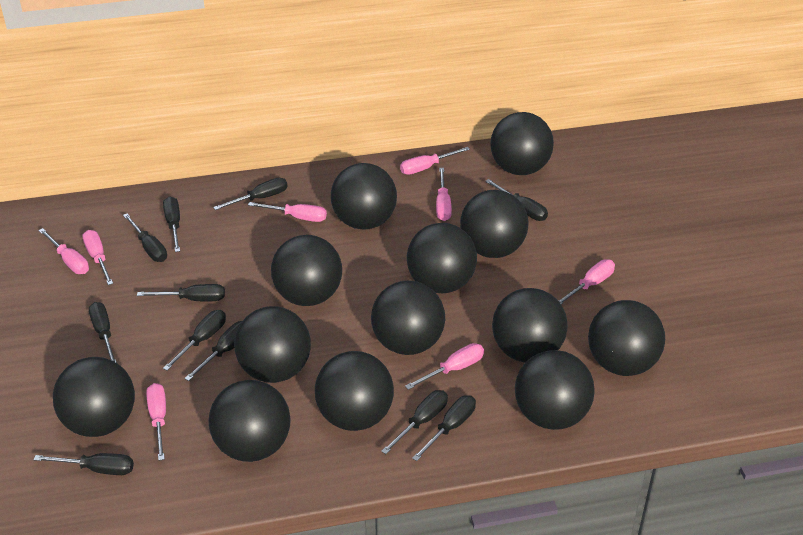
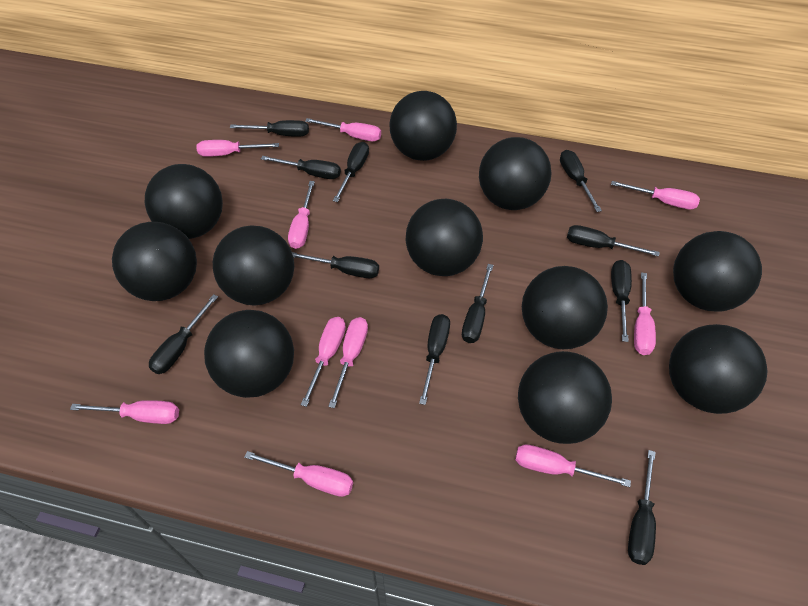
black ball: 13 -> 11
pink screwdriver: 8 -> 10

